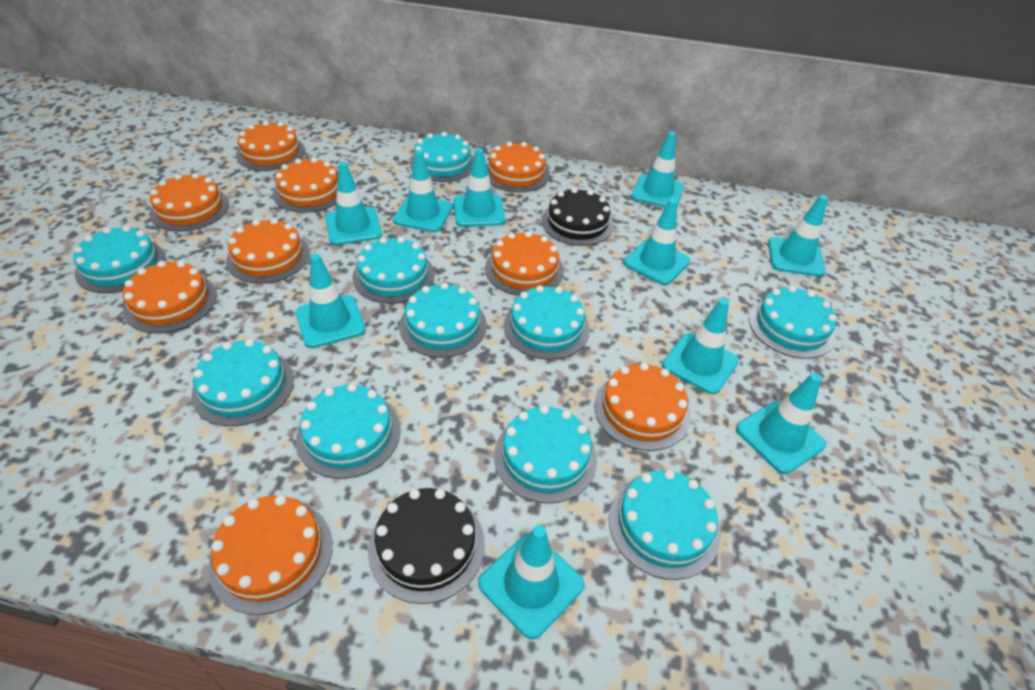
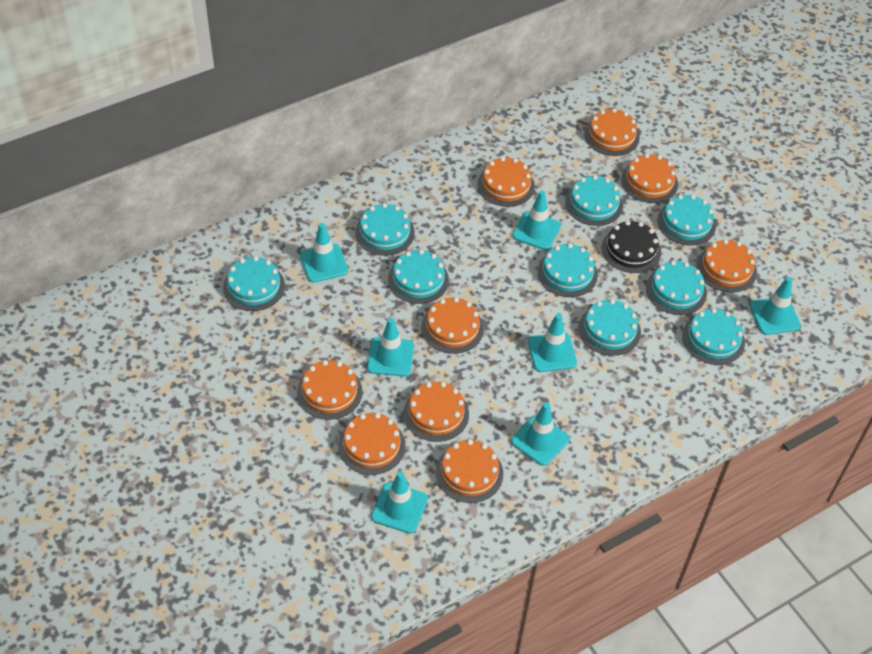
black cake: 2 -> 1
turquoise cake: 10 -> 9
turquoise traffic cone: 10 -> 7

